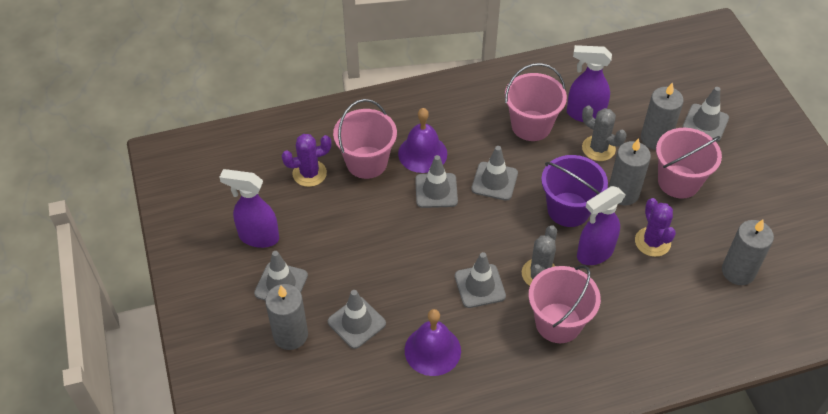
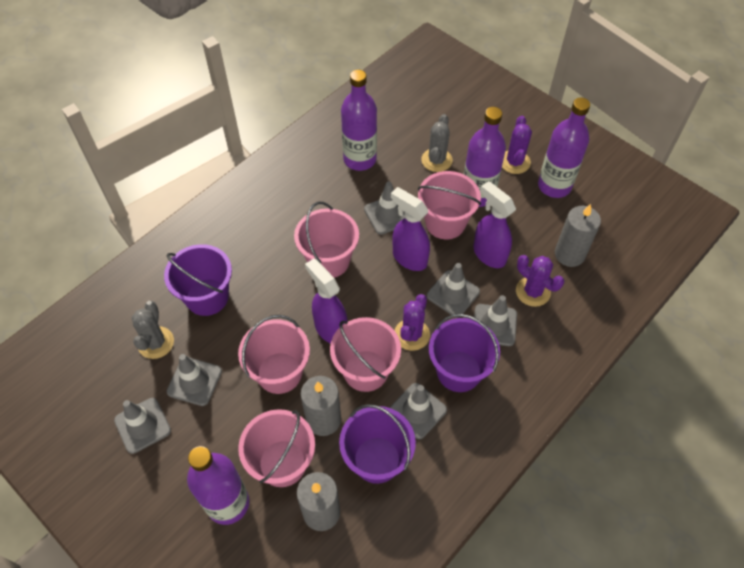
grey candle: 4 -> 3
pink bucket: 4 -> 5
purple bell: 2 -> 0
purple bottle: 0 -> 4
purple bucket: 1 -> 3
purple cactus: 2 -> 3

